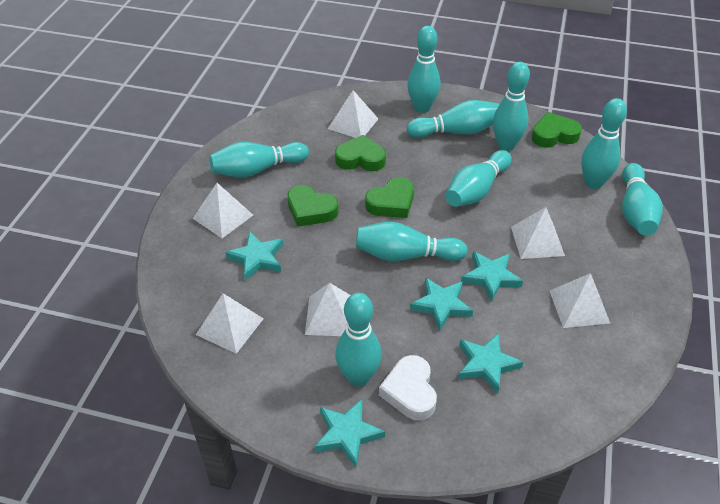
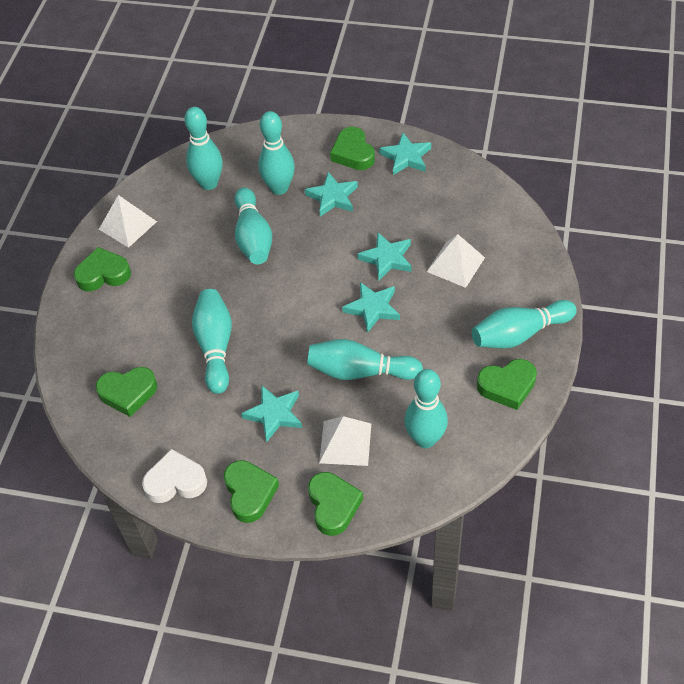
green heart: 4 -> 6
turquoise bowling pin: 9 -> 7
white pyramid: 6 -> 3

